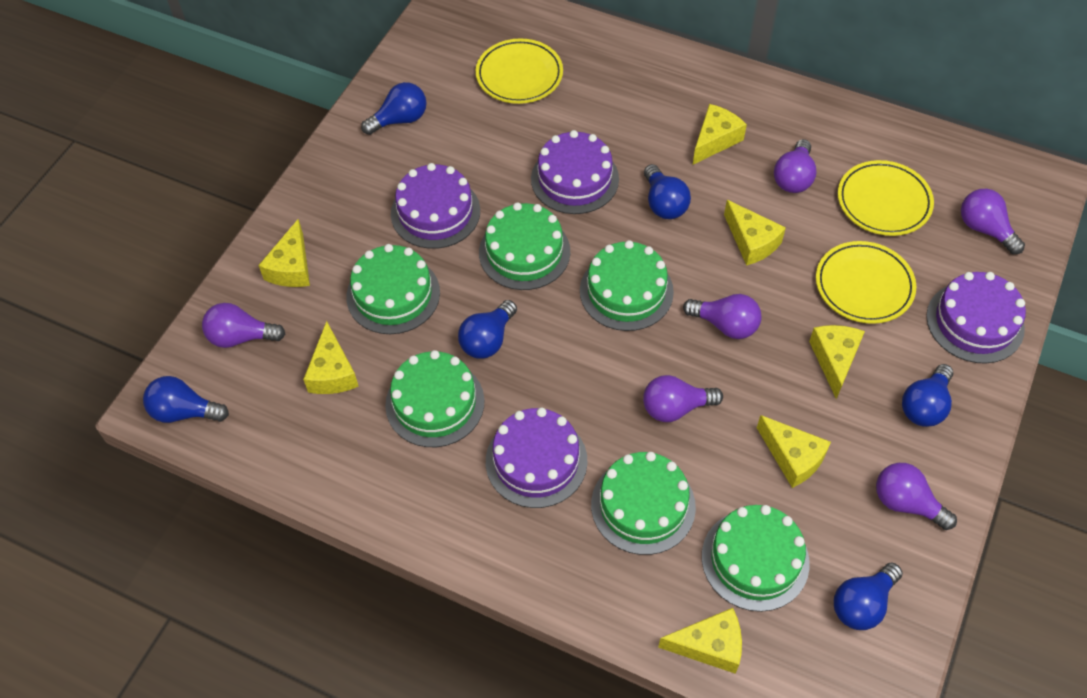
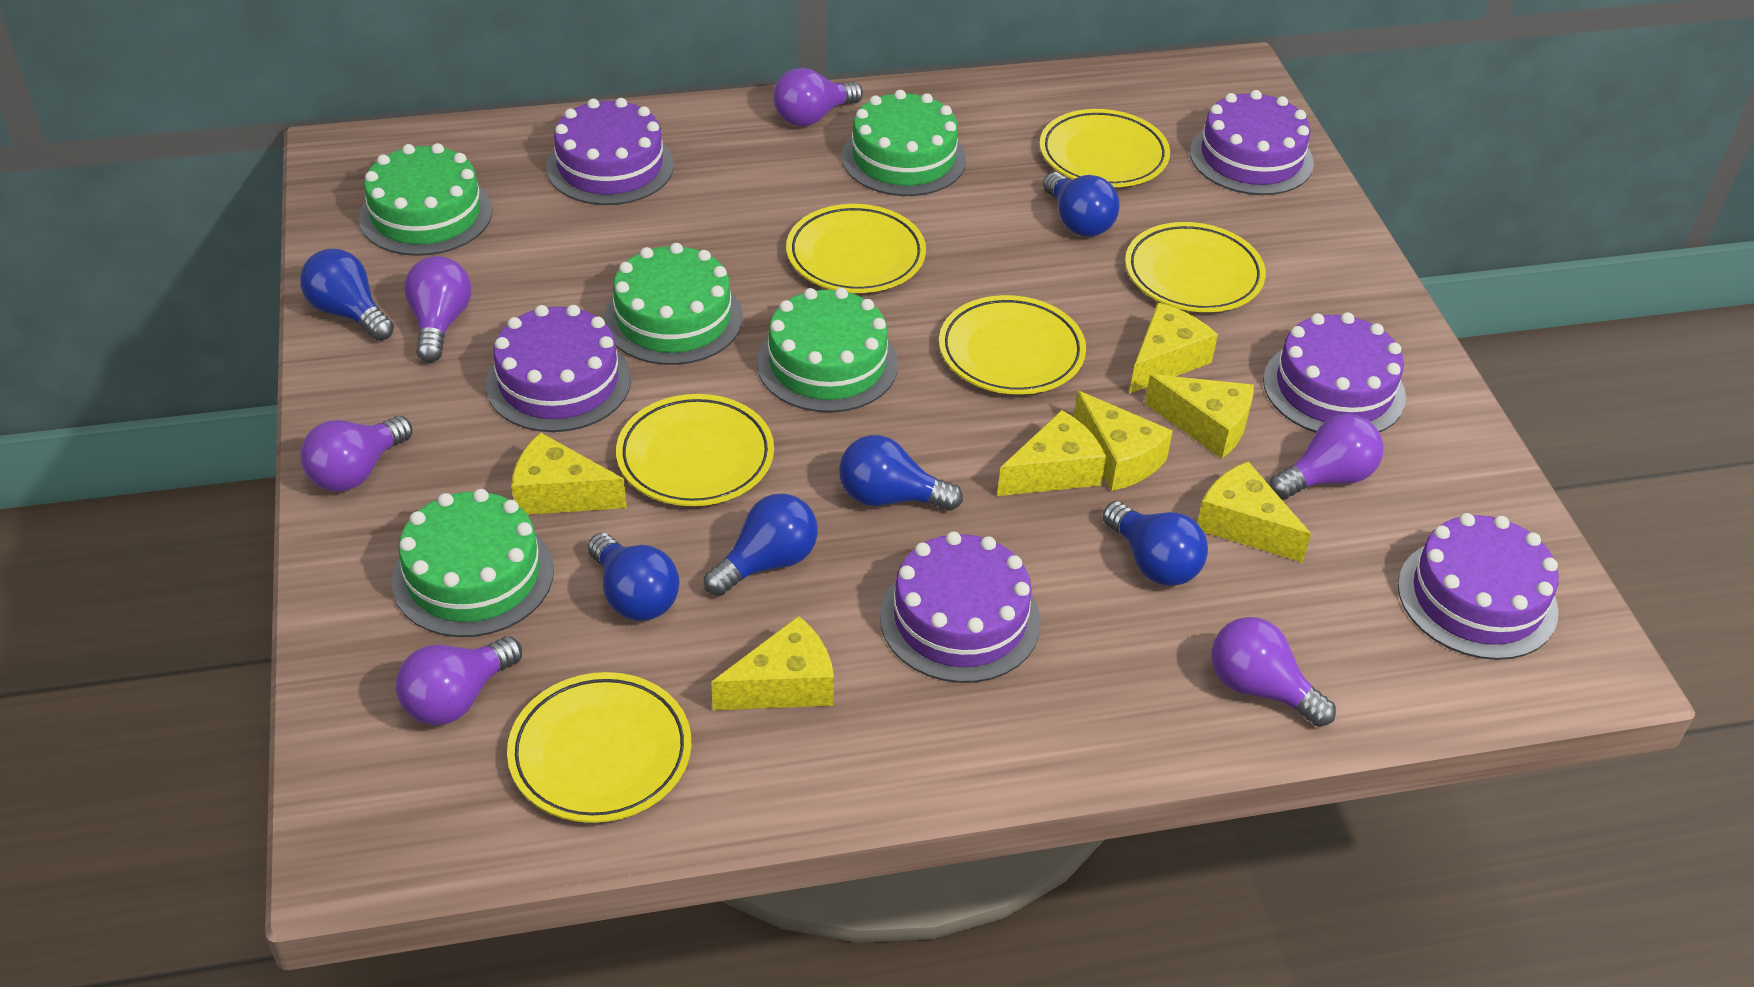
green cake: 6 -> 5
purple cake: 4 -> 6
yellow plate: 3 -> 6

